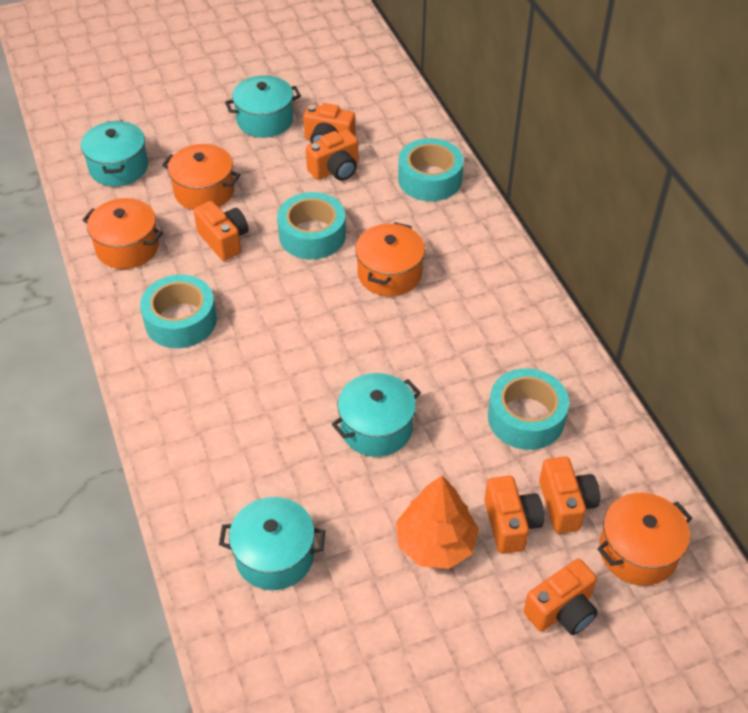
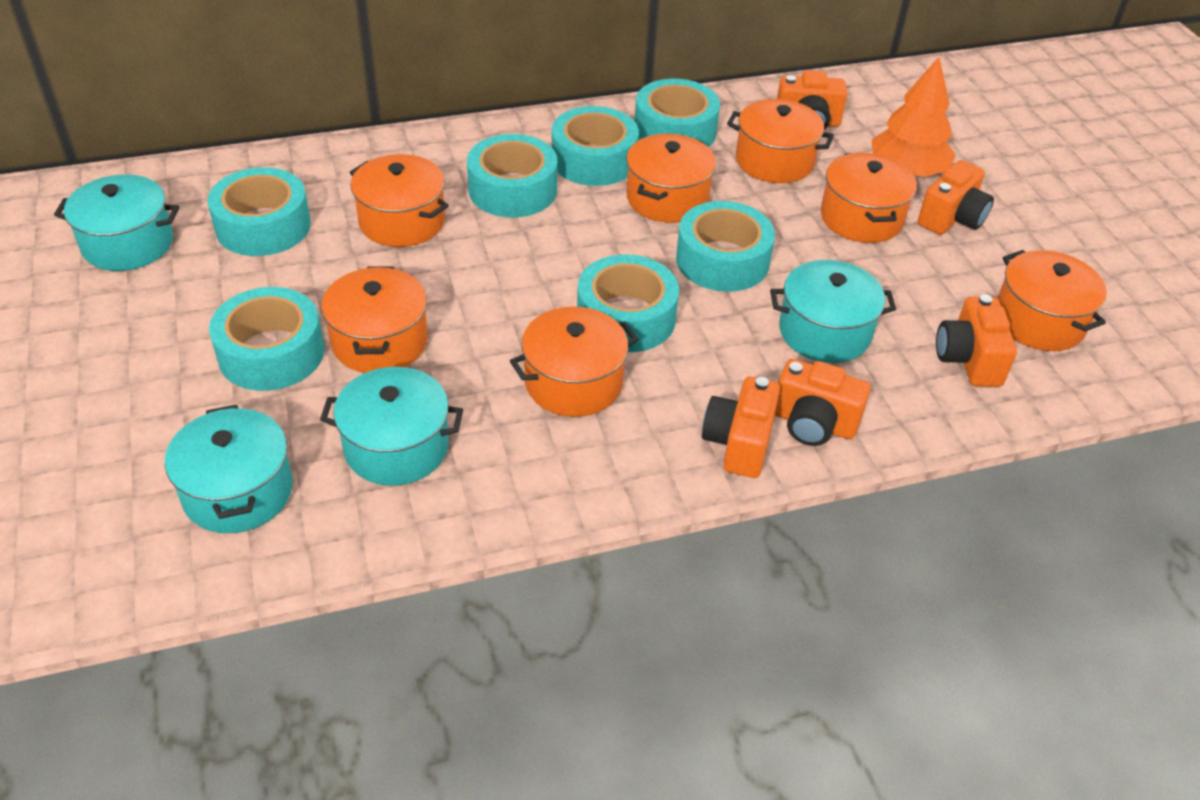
orange camera: 6 -> 5
orange pot: 4 -> 7
turquoise tape: 4 -> 7

